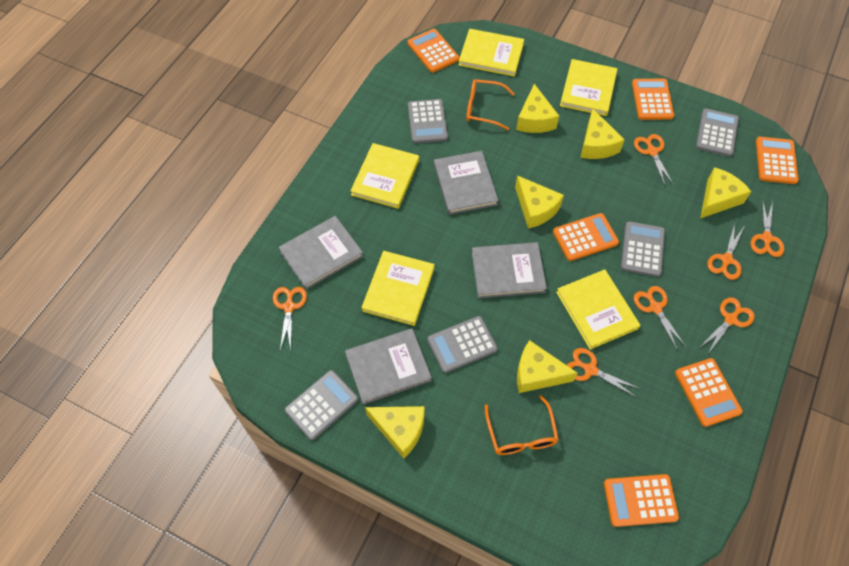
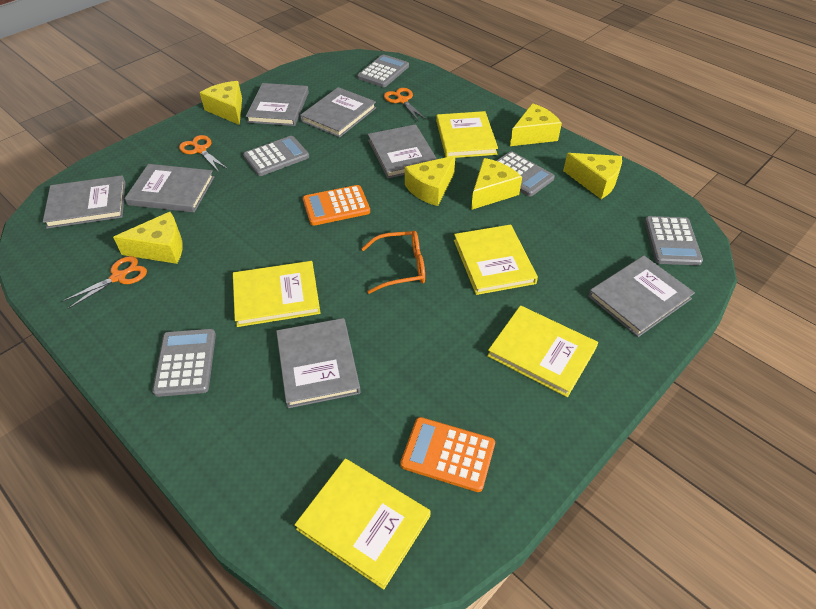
grey book: 4 -> 7
orange calculator: 6 -> 2
orange glasses: 2 -> 1
orange scissors: 7 -> 3

